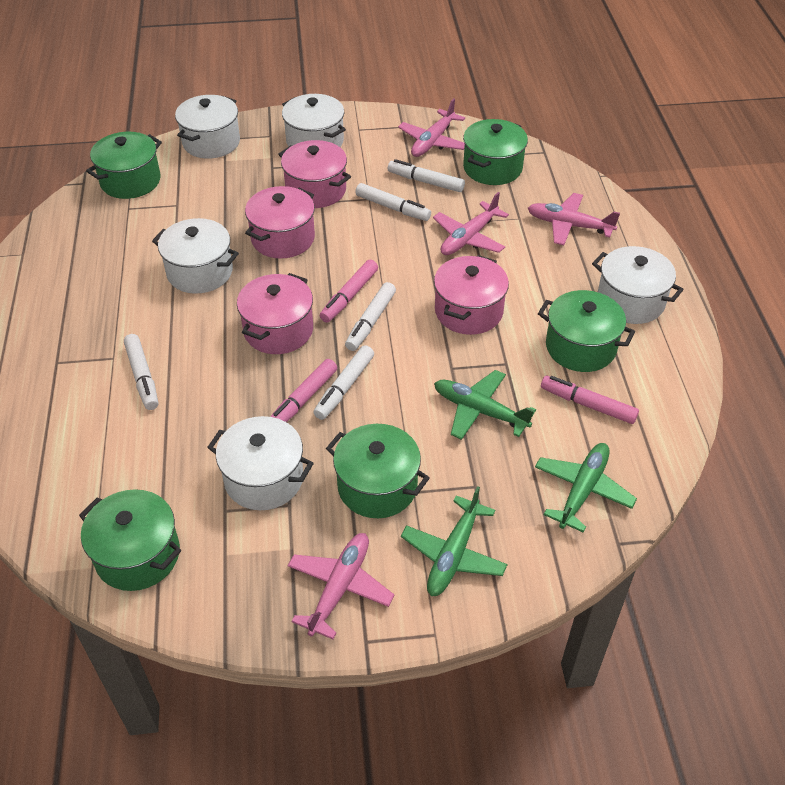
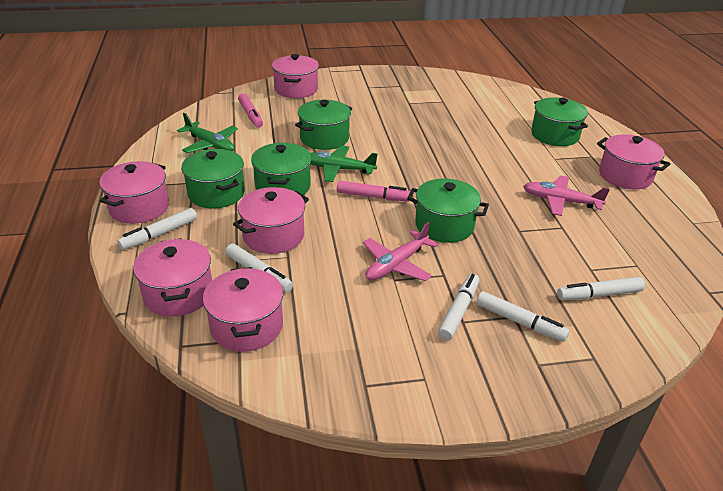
green plane: 3 -> 2
pink marker: 3 -> 2
pink plane: 4 -> 2
pink pot: 4 -> 6
white pot: 5 -> 0

